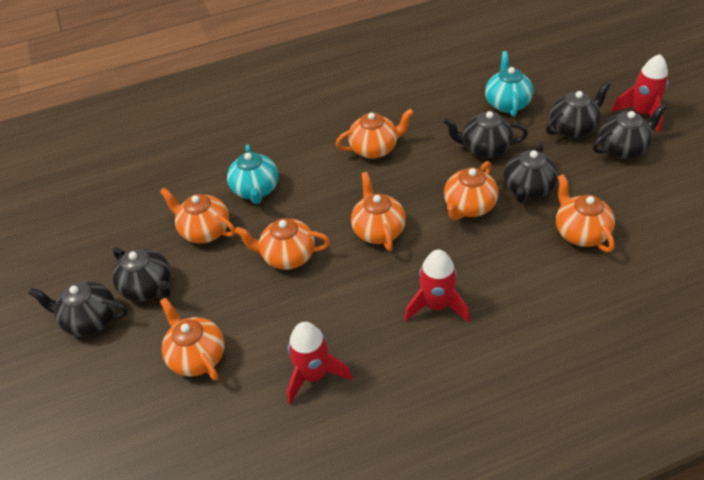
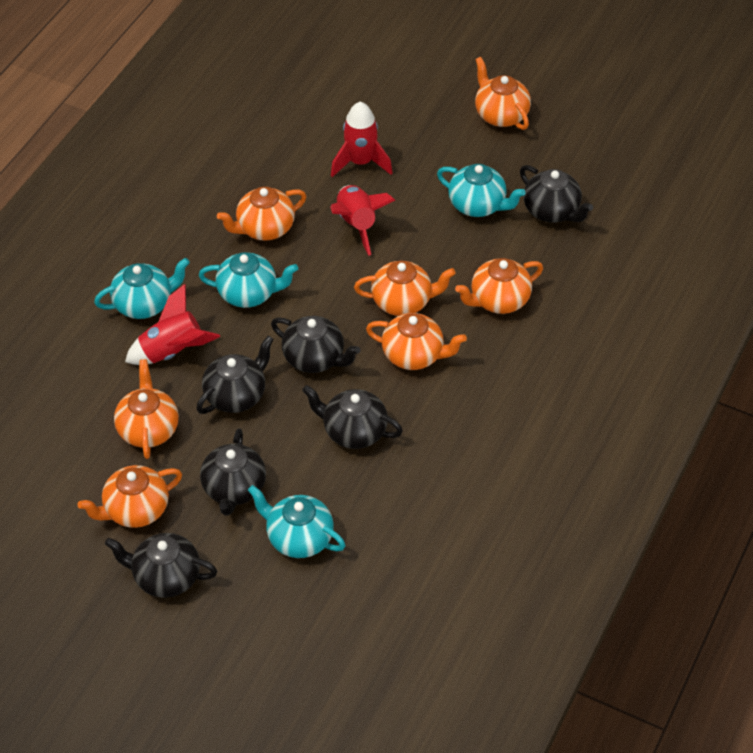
turquoise teapot: 2 -> 4

